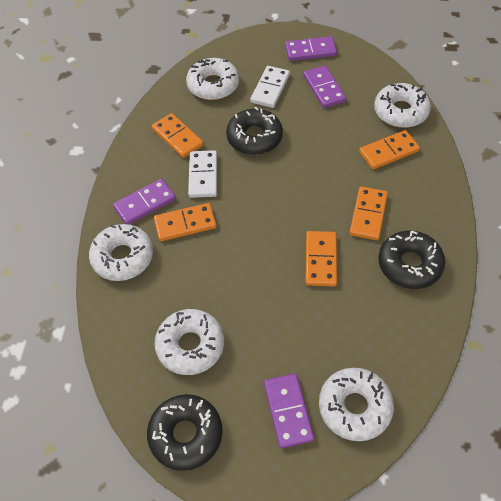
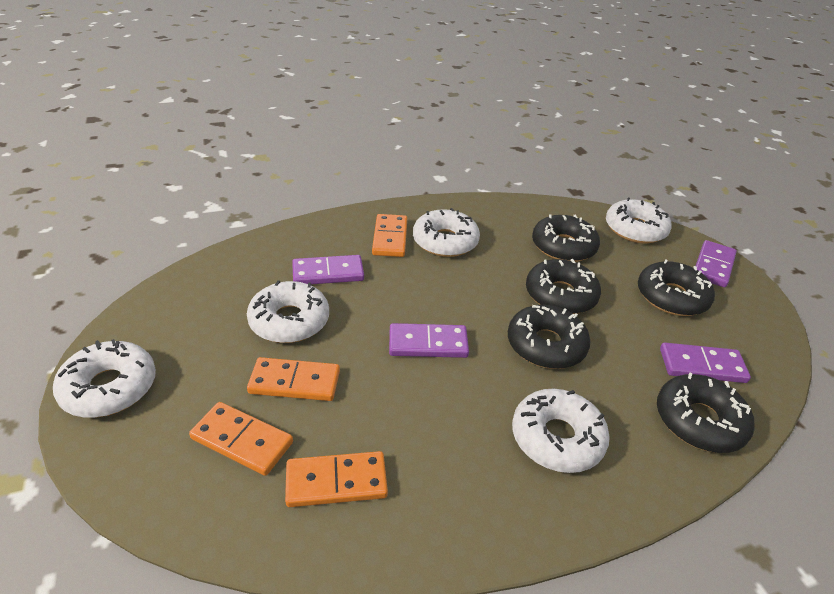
black donut: 3 -> 5
orange domino: 5 -> 4
white domino: 2 -> 0

